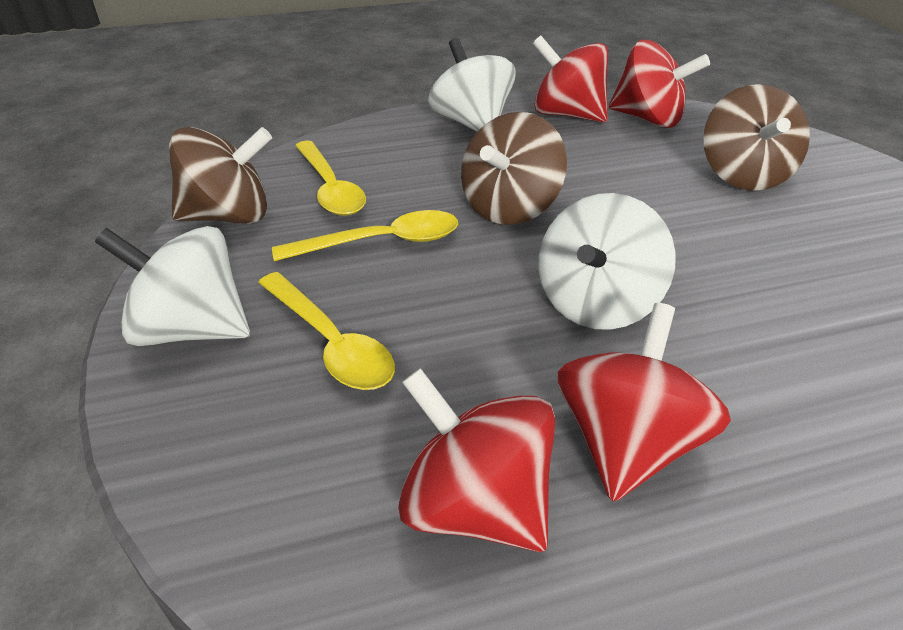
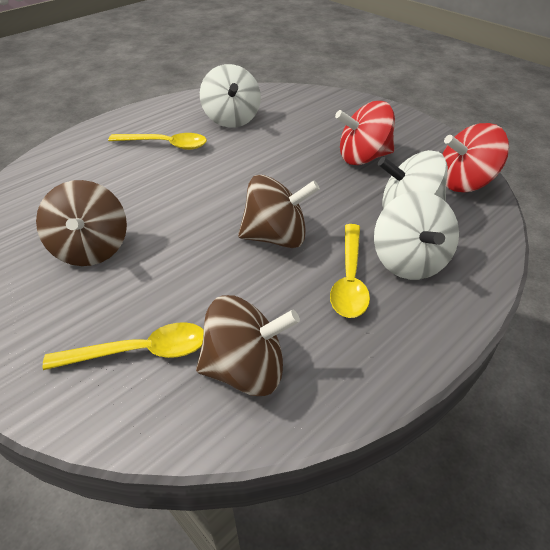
red spinning top: 4 -> 2

